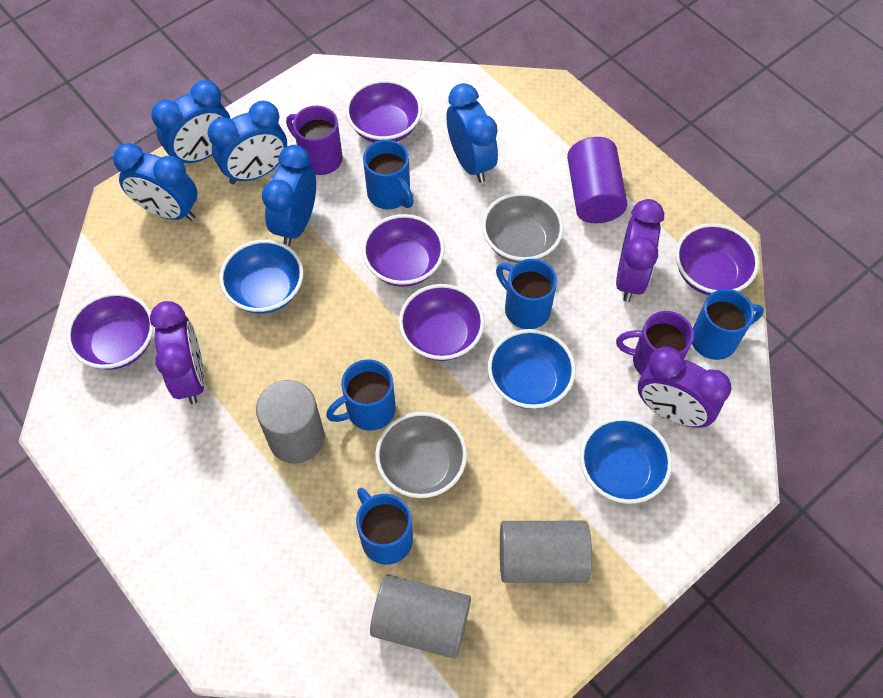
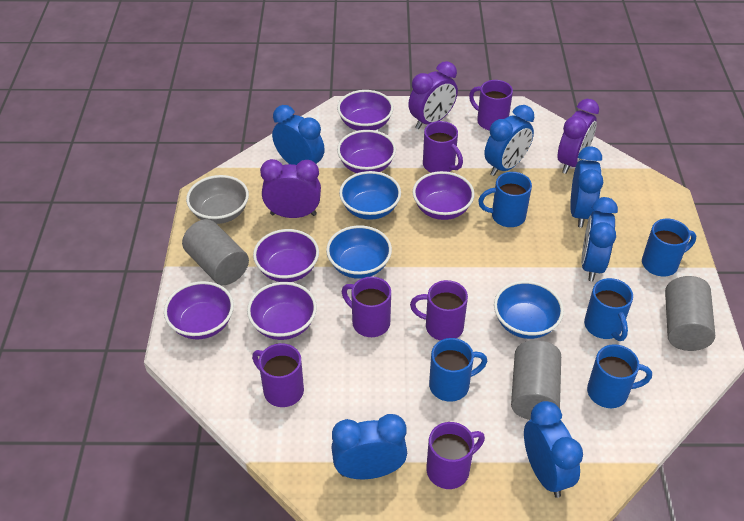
blue clock: 5 -> 6
grey bowl: 2 -> 1
purple bowl: 5 -> 6
purple cylinder: 1 -> 0
purple mug: 2 -> 6

